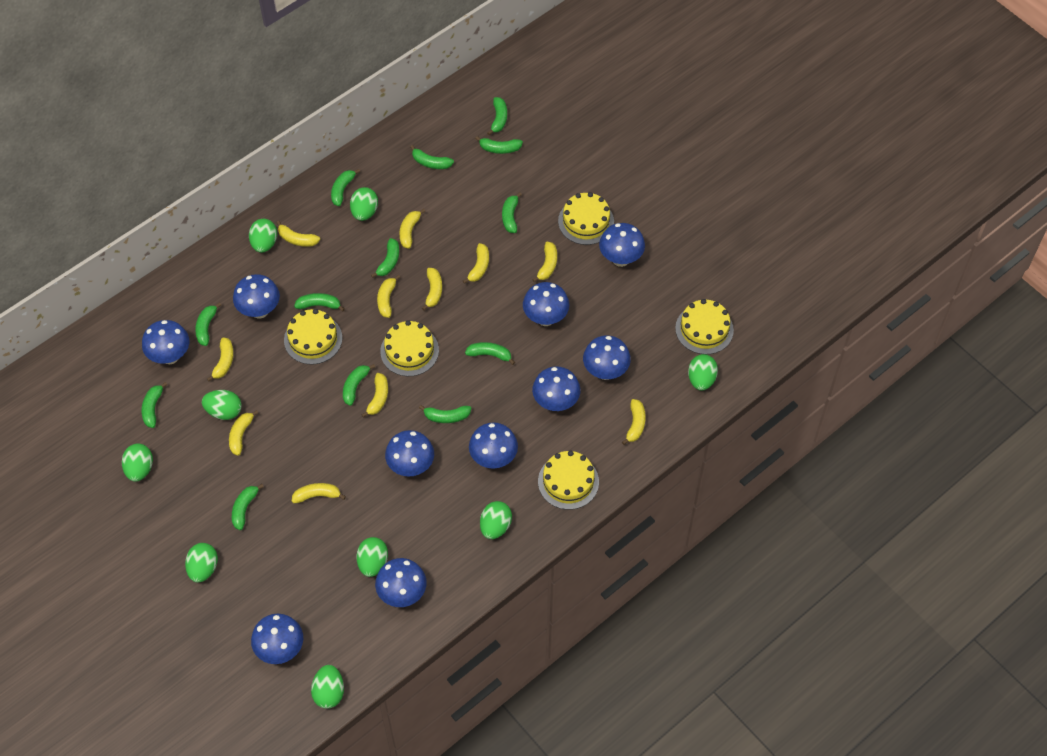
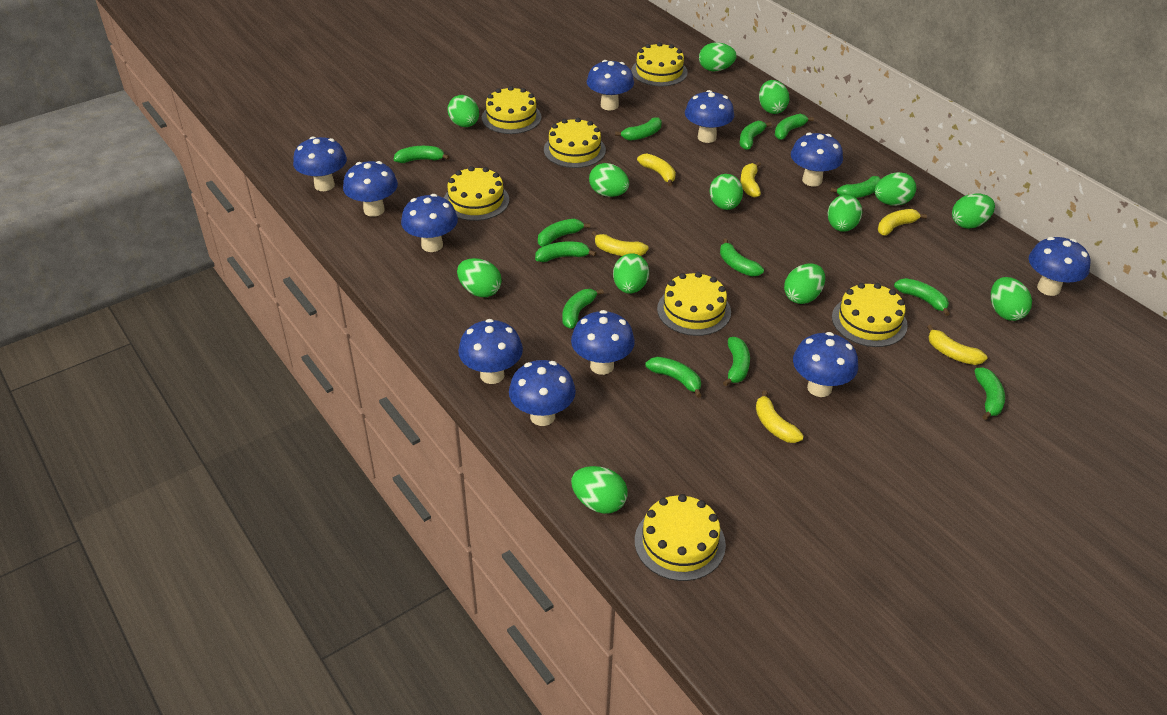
blue mushroom: 10 -> 11
green egg: 9 -> 13
yellow banana: 11 -> 6
yellow cake: 5 -> 7

